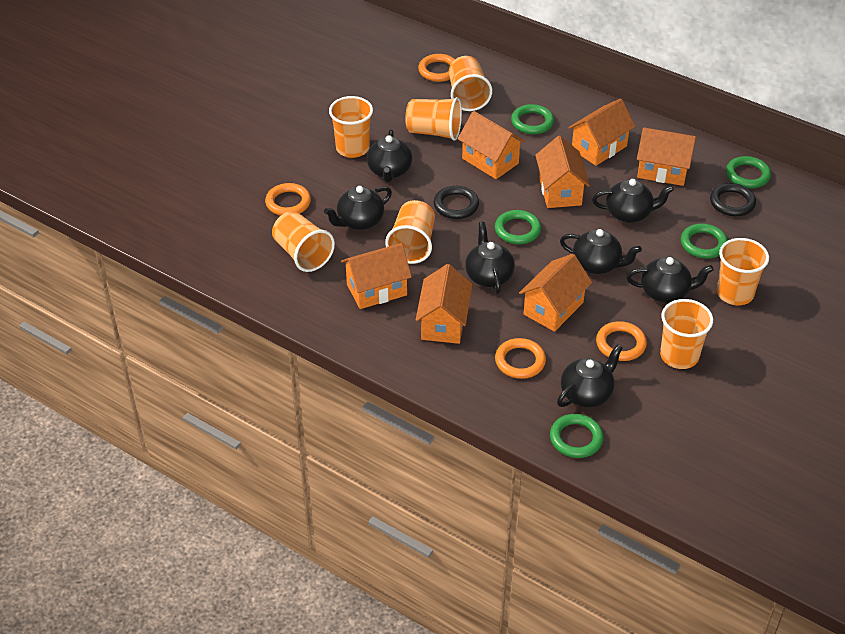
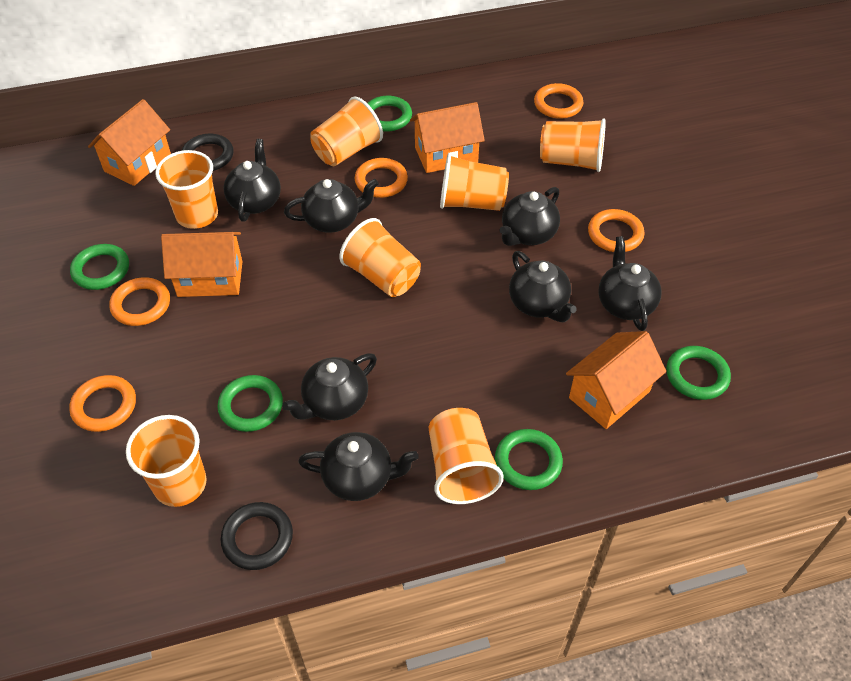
orange house: 7 -> 4
orange ring: 4 -> 5

